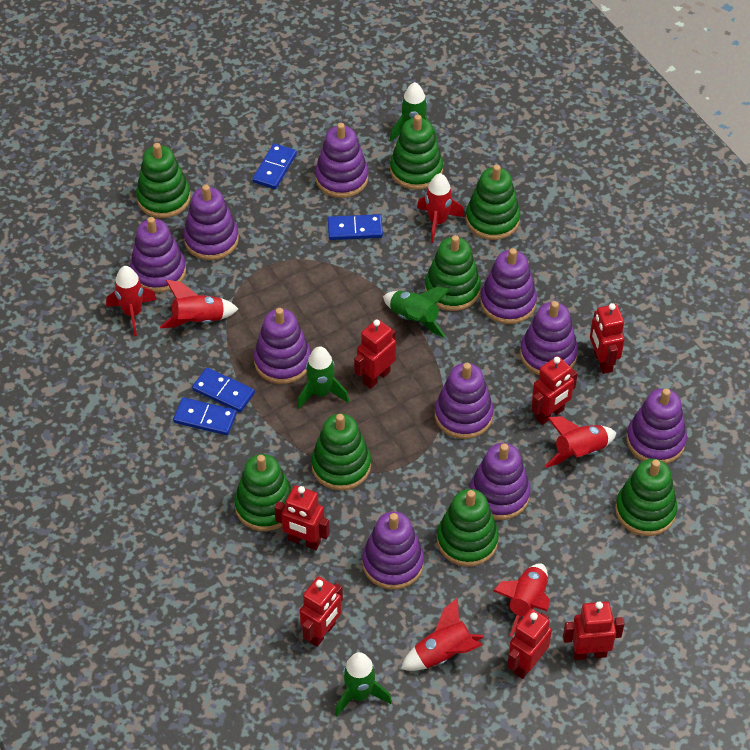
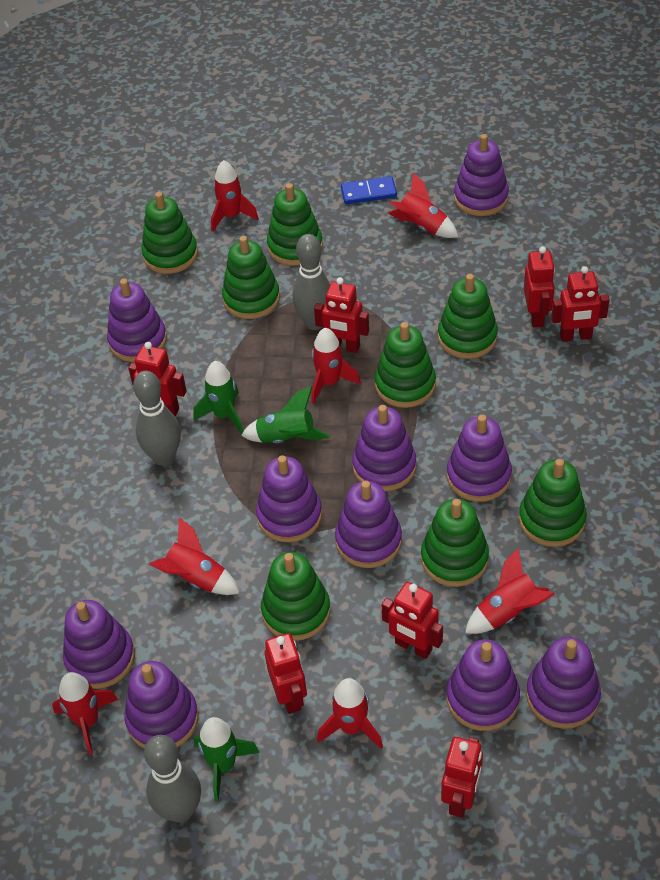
blue domino: 4 -> 1
green rocket: 4 -> 3
grey bowling pin: 0 -> 3
red rocket: 6 -> 7

